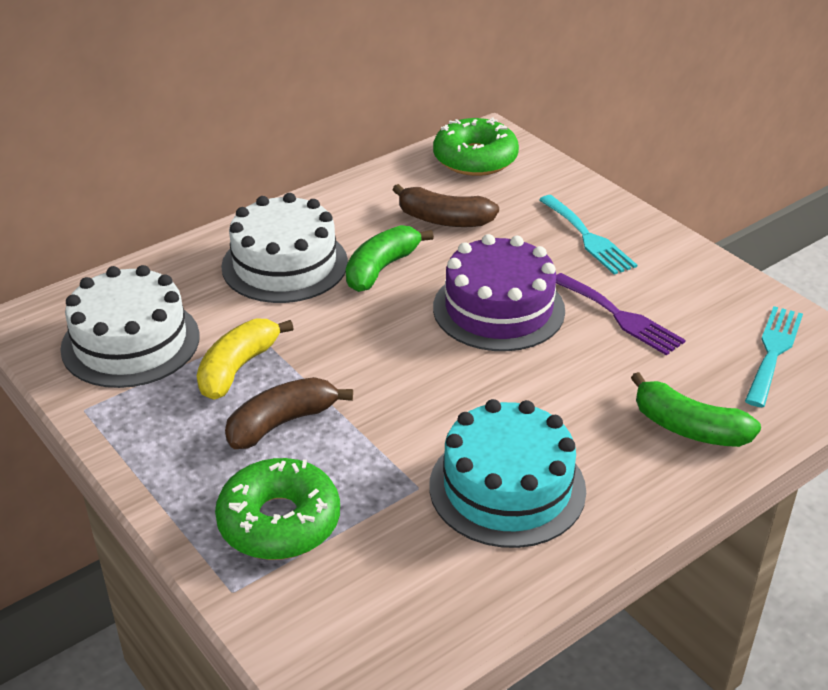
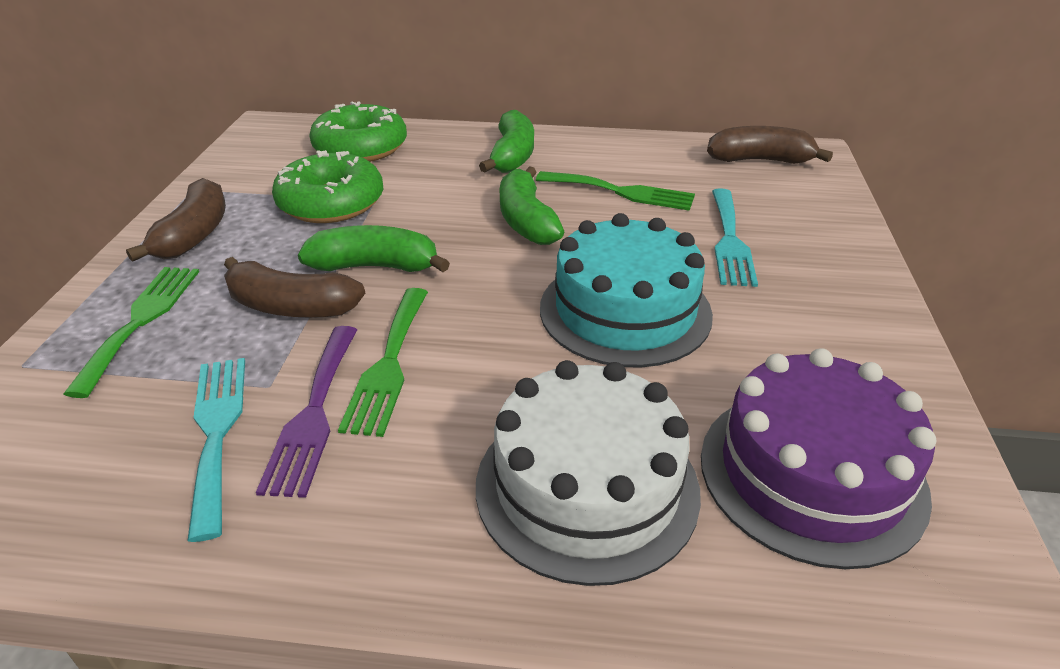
brown banana: 2 -> 3
green banana: 2 -> 3
green fork: 0 -> 3
white cake: 2 -> 1
yellow banana: 1 -> 0

